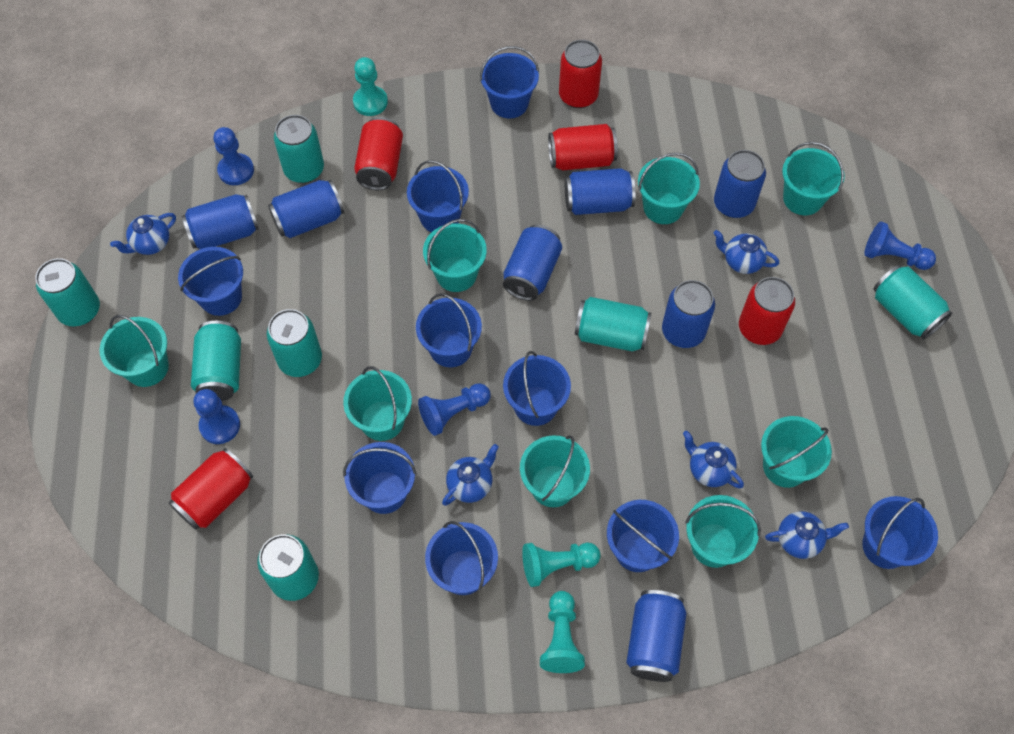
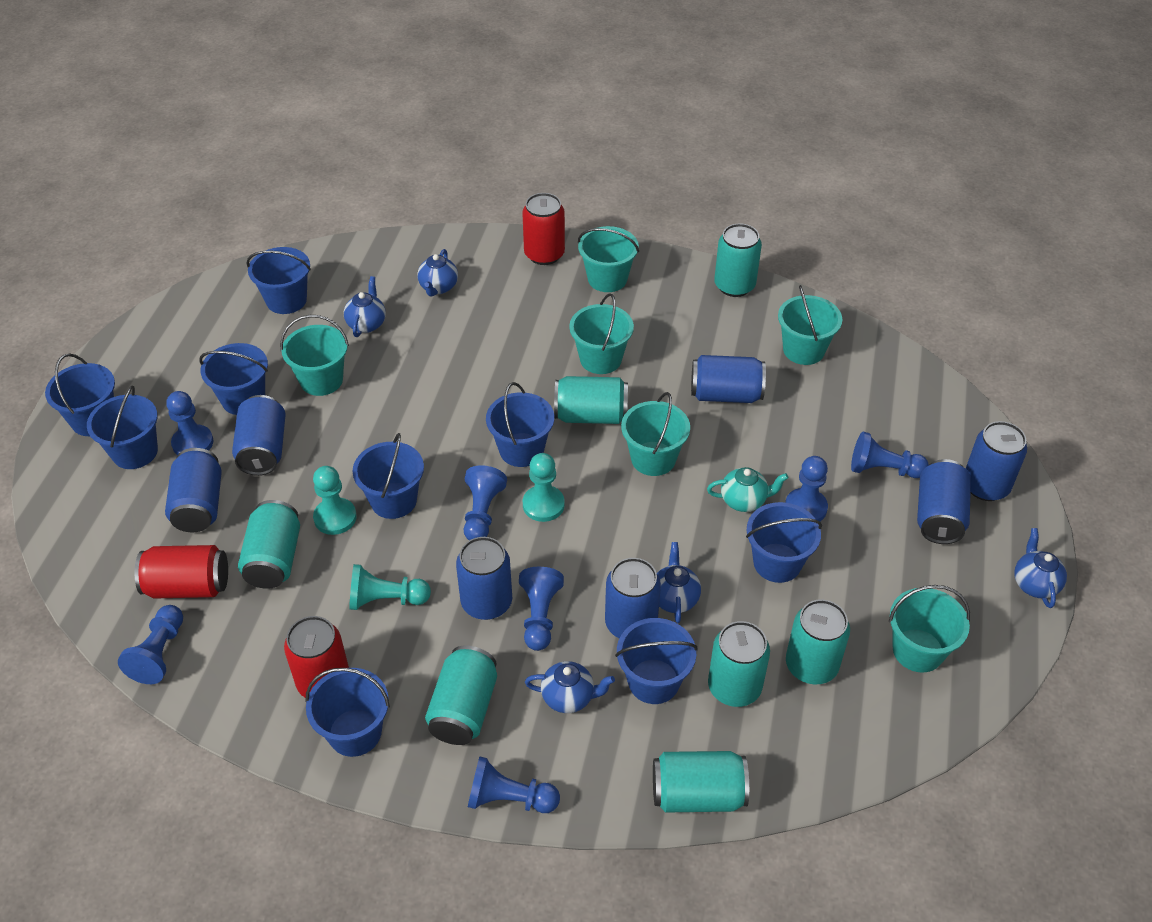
blue pawn: 4 -> 7
red can: 5 -> 3
turquoise bucket: 8 -> 6
turquoise teapot: 0 -> 1

